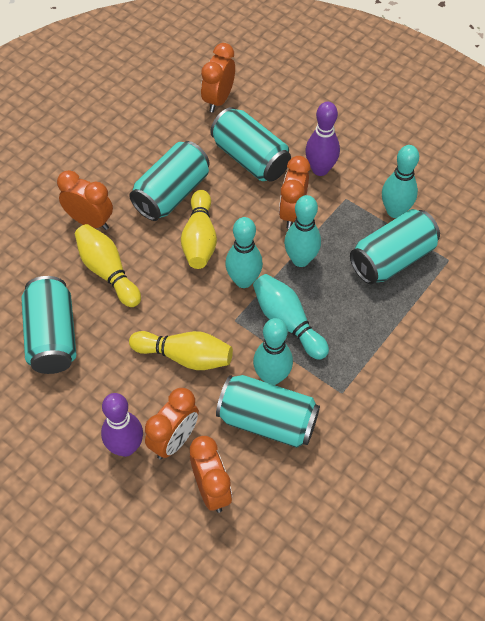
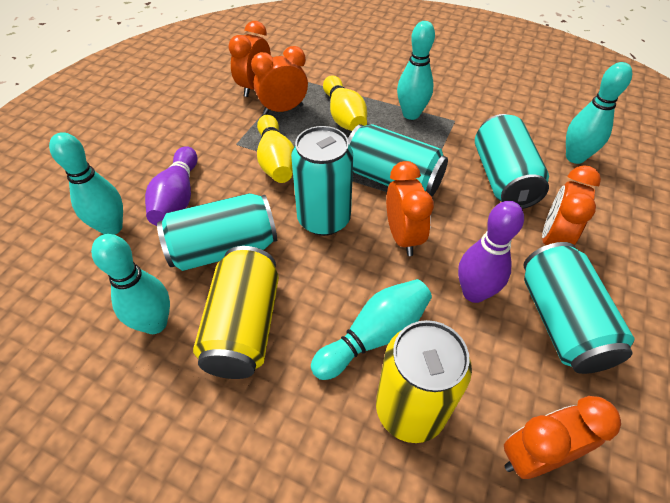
yellow bowling pin: 3 -> 2
yellow can: 0 -> 2

